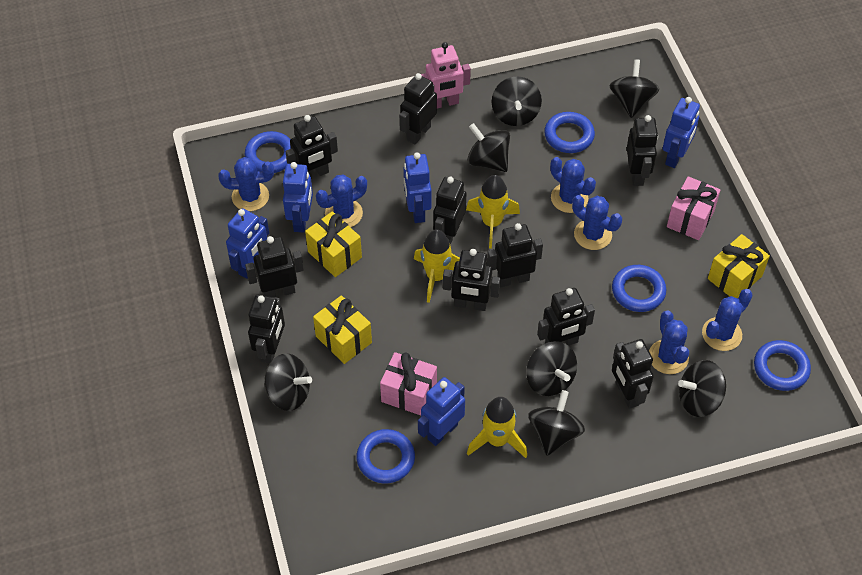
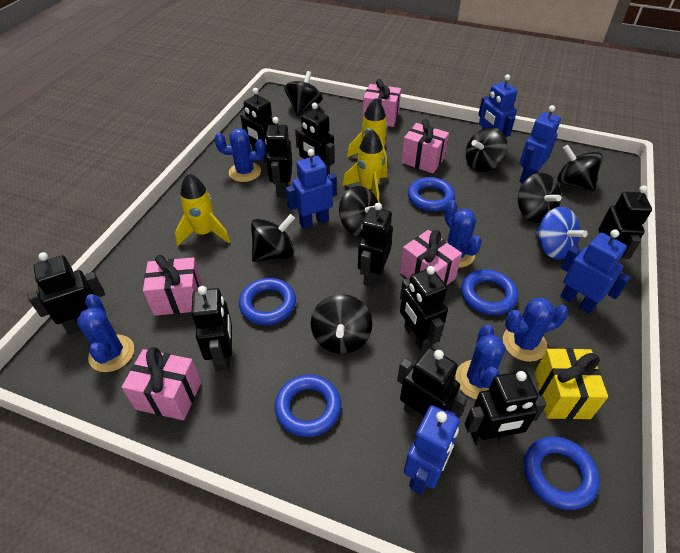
blue cactus: 6 -> 5
blue spinning top: 0 -> 1
pink gift: 2 -> 5
pink robot: 1 -> 0
yellow gift: 3 -> 1

